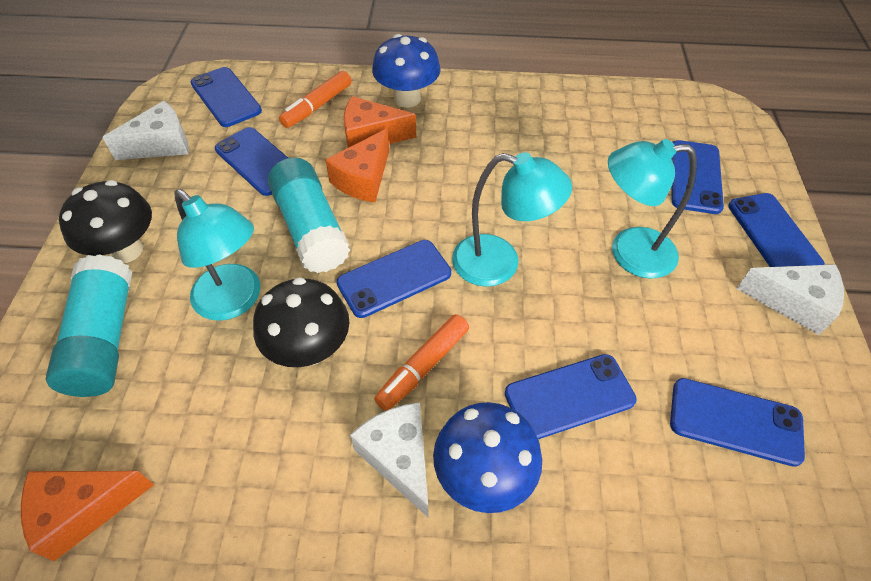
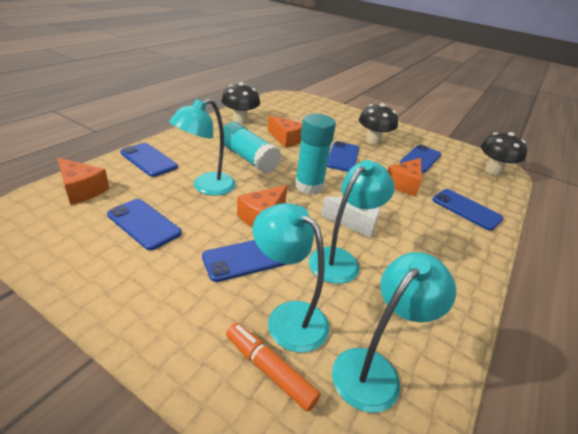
black mushroom: 2 -> 3
blue mushroom: 2 -> 0
blue phone: 7 -> 6
orange cheese: 3 -> 4
orange marker: 2 -> 1
turquoise lamp: 3 -> 4
white cheese: 3 -> 1

